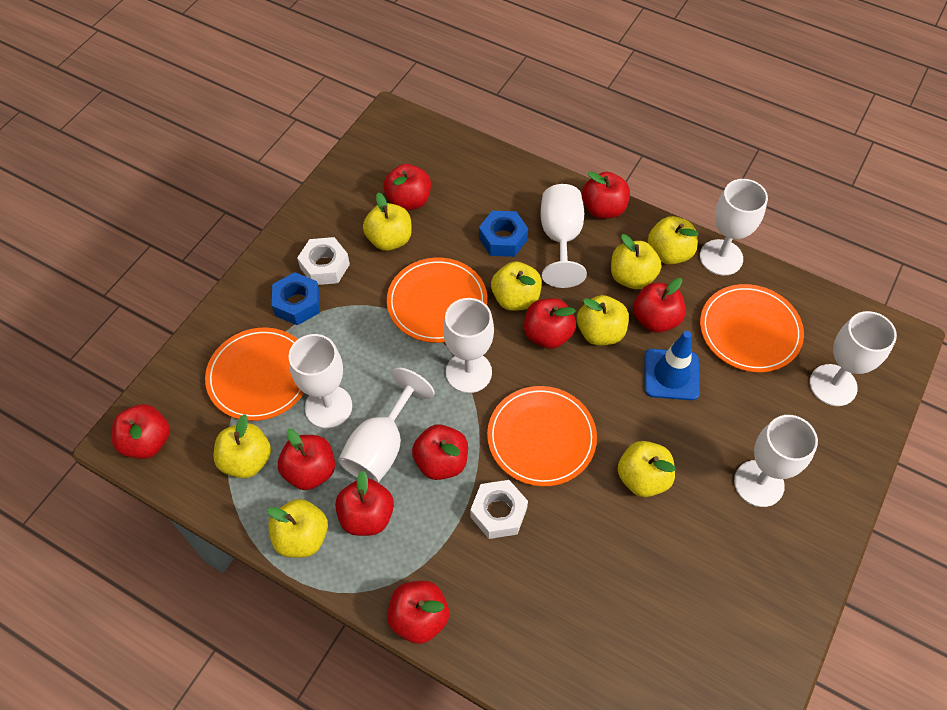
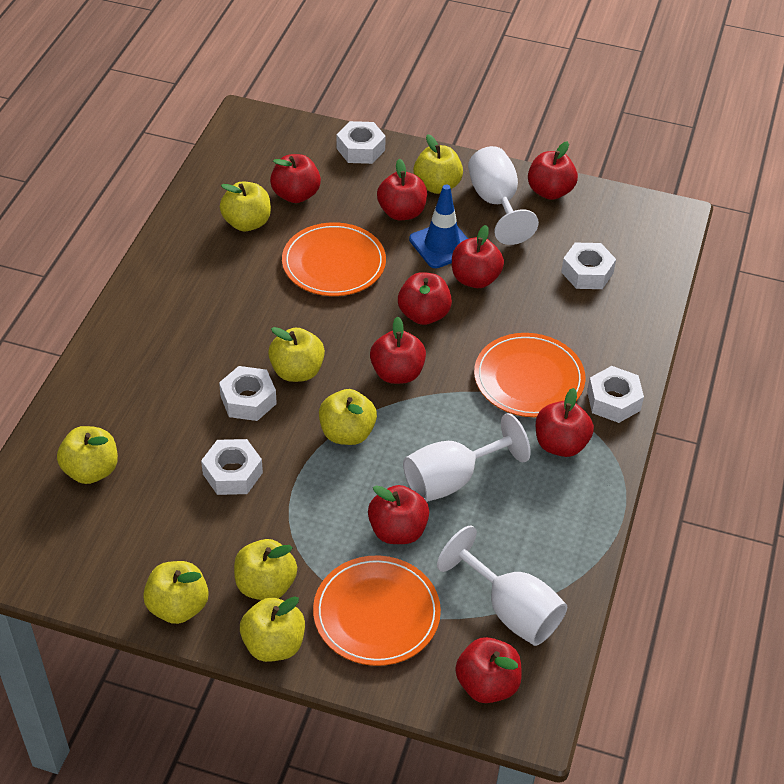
blue nut: 2 -> 0
orange plate: 4 -> 3
white goblet: 7 -> 3
white nut: 2 -> 5

